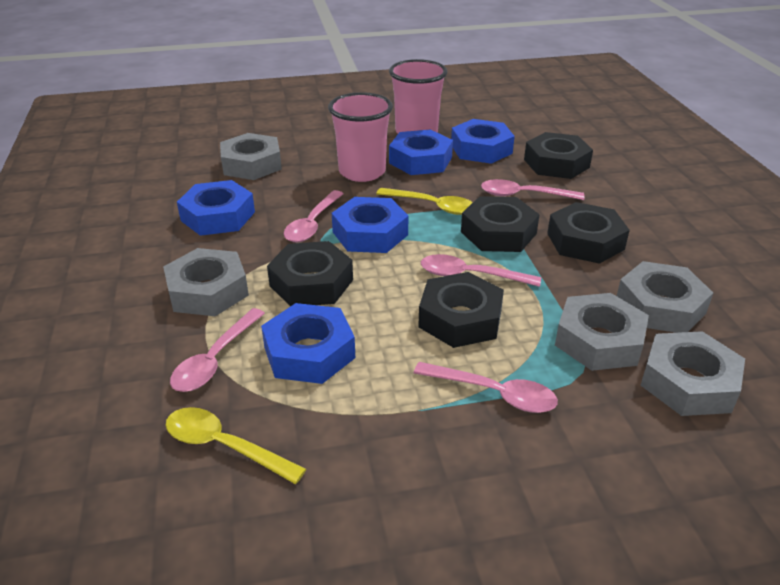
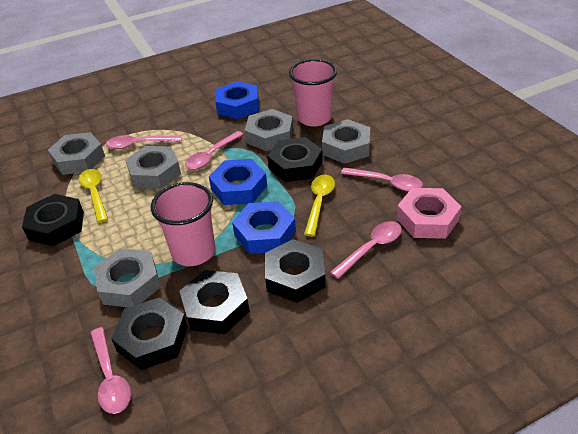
blue nut: 5 -> 3
pink nut: 0 -> 1

